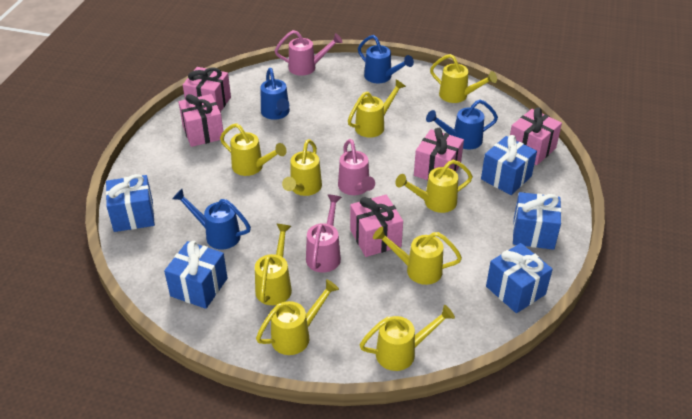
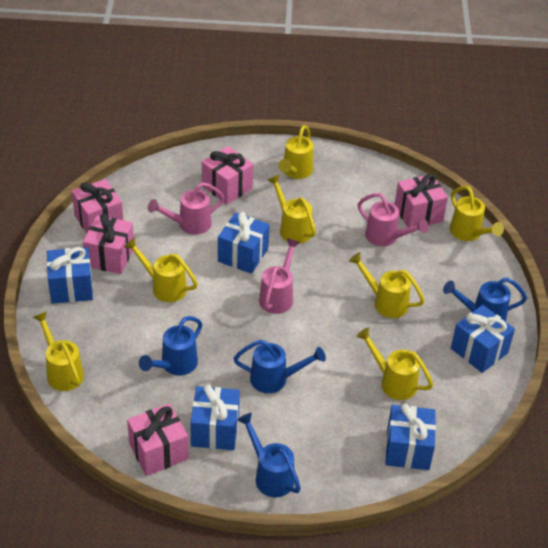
yellow watering can: 9 -> 7

